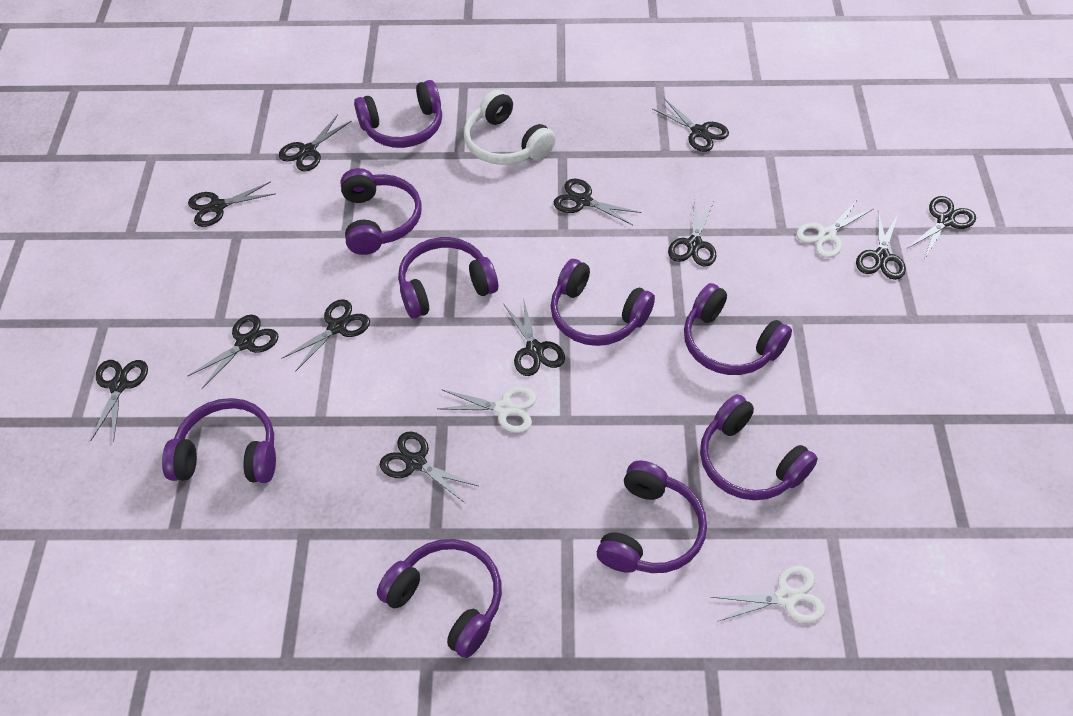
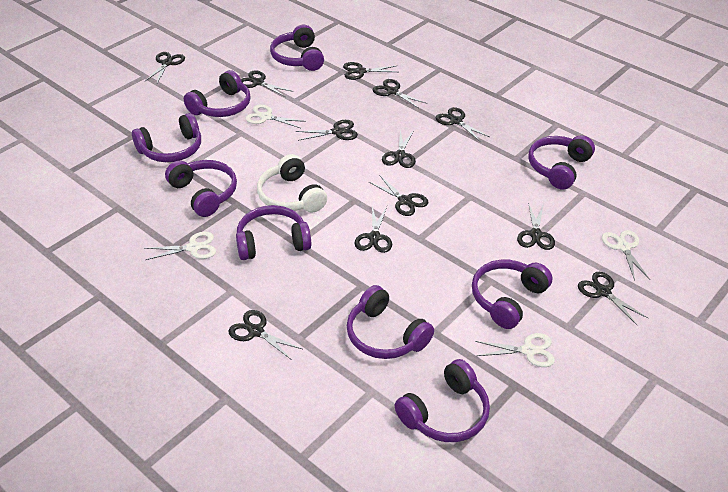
white scissors: 3 -> 4

